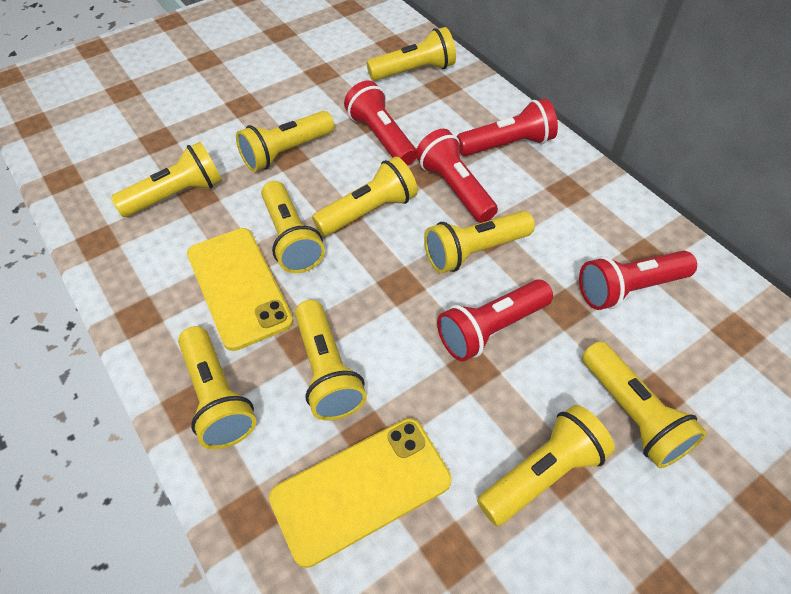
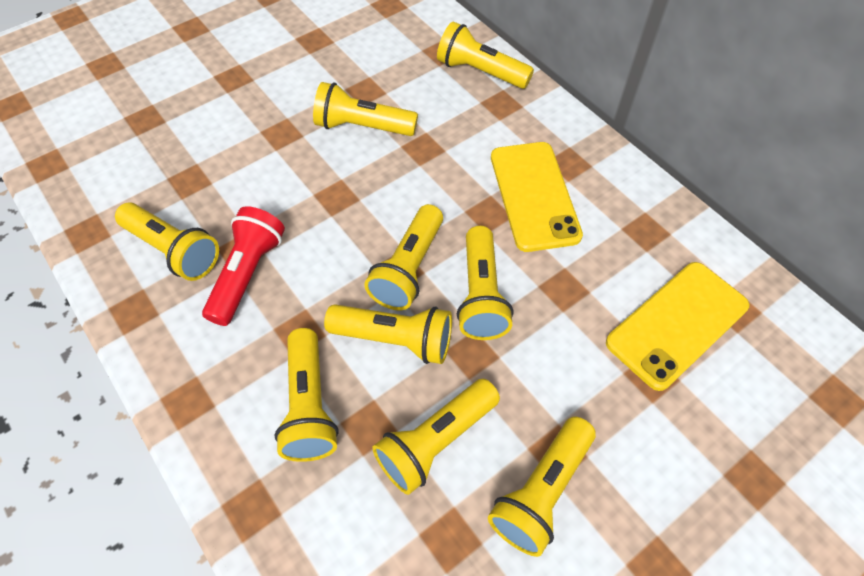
red flashlight: 5 -> 1
yellow flashlight: 10 -> 9

